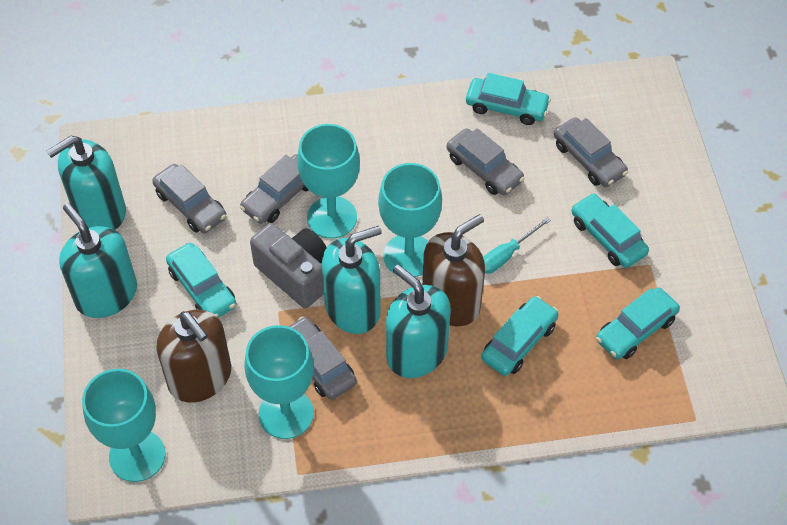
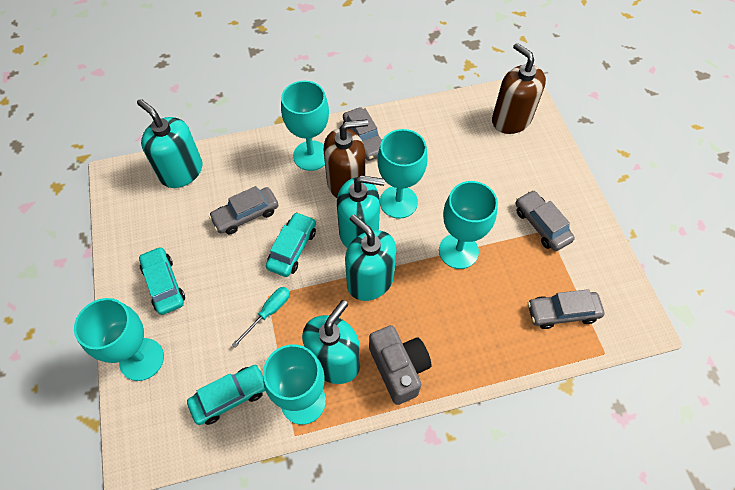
grey car: 5 -> 4
turquoise car: 5 -> 3
turquoise goblet: 4 -> 5

